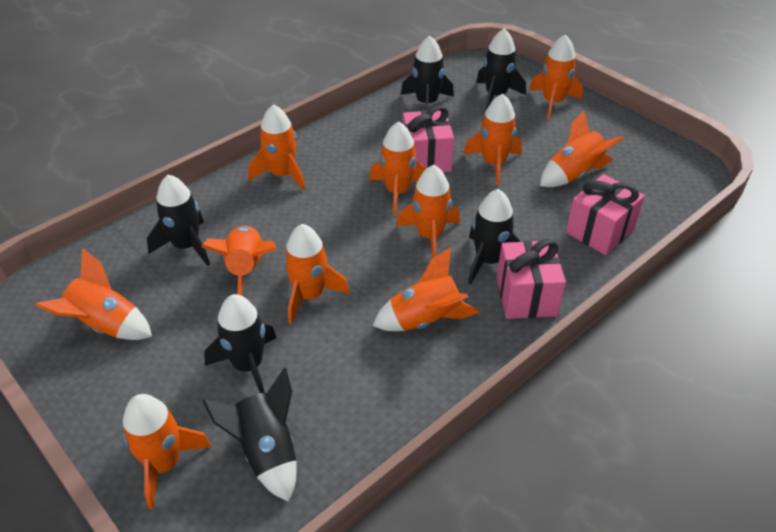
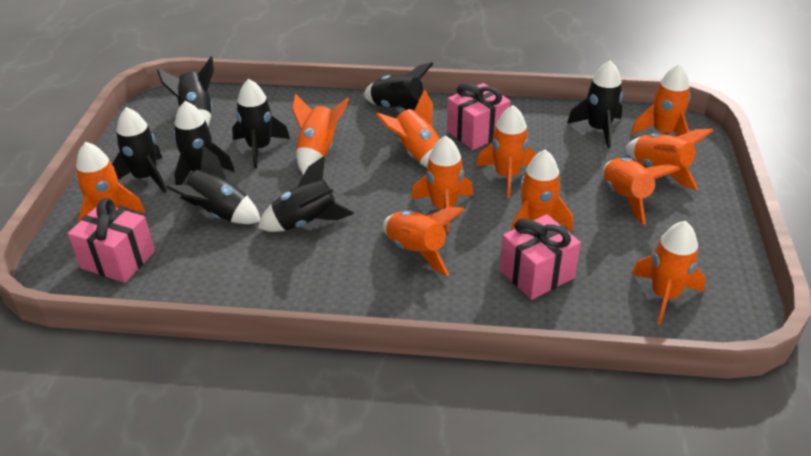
black rocket: 6 -> 8

